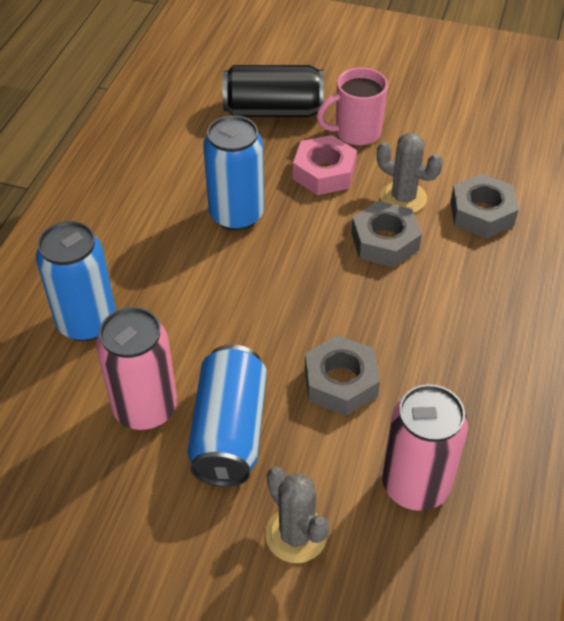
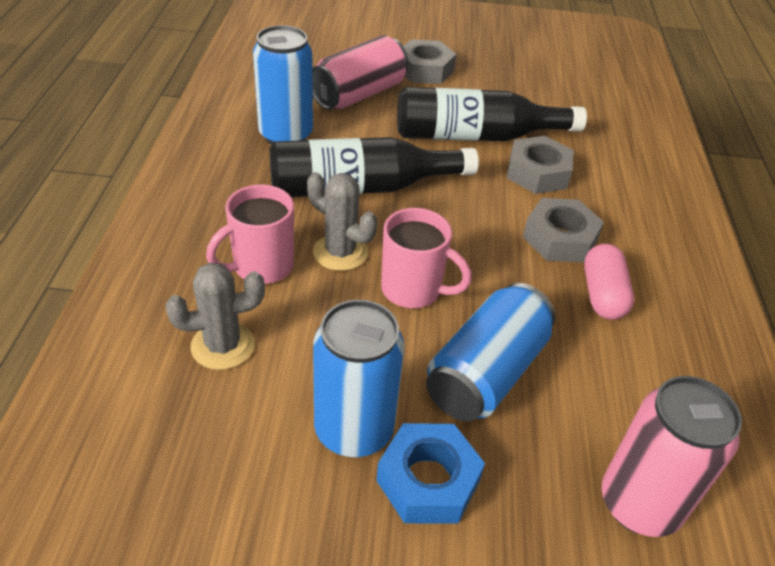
black bottle: 0 -> 2
black can: 1 -> 0
blue nut: 0 -> 1
pink capsule: 0 -> 1
pink mug: 1 -> 2
pink nut: 1 -> 0

